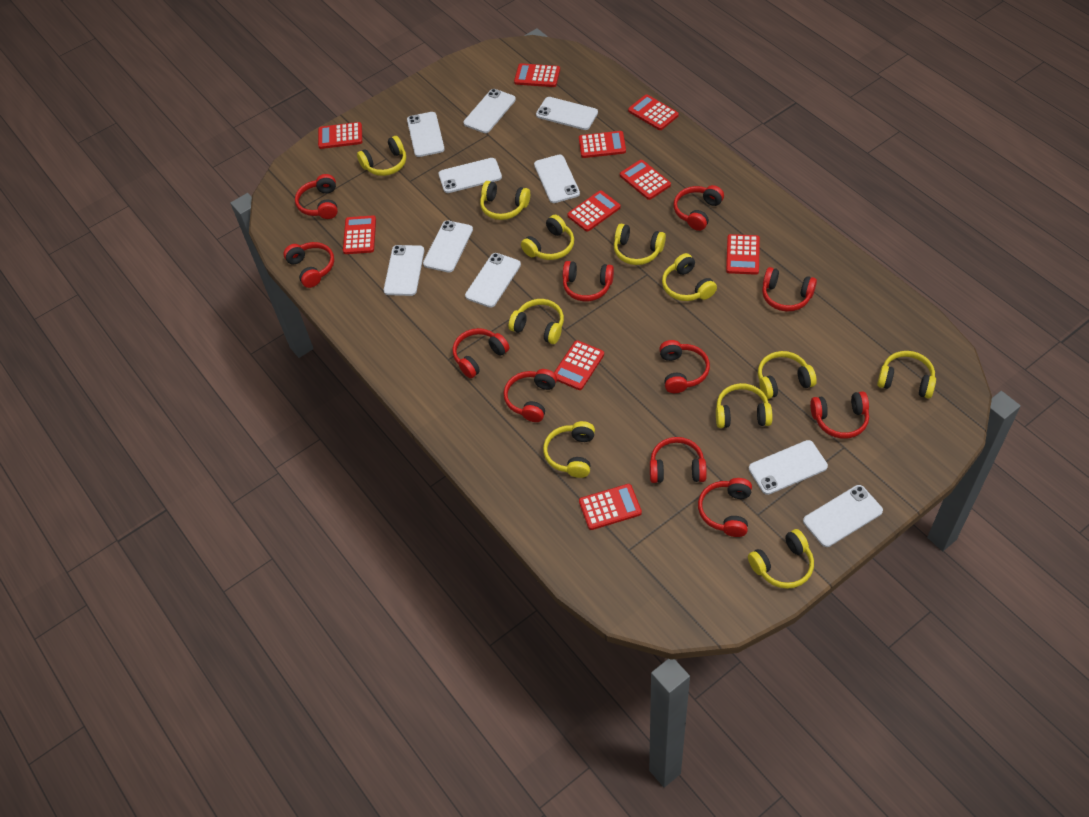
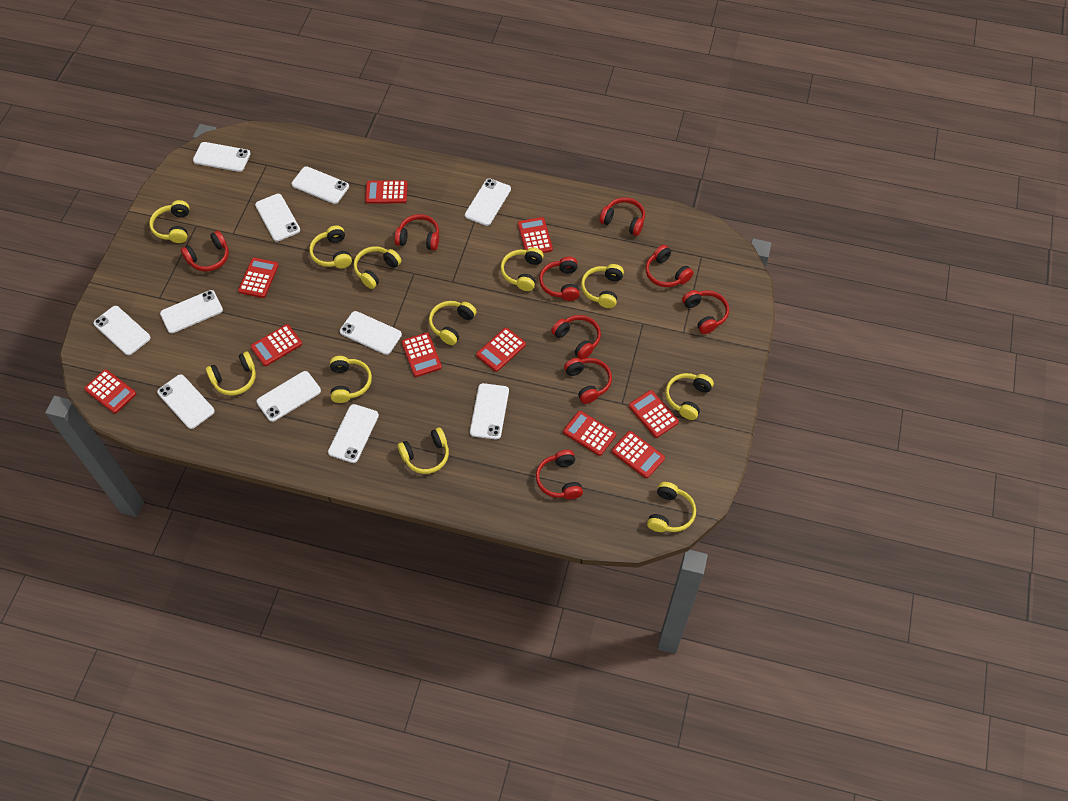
red headphones: 11 -> 9
white phone: 10 -> 11

